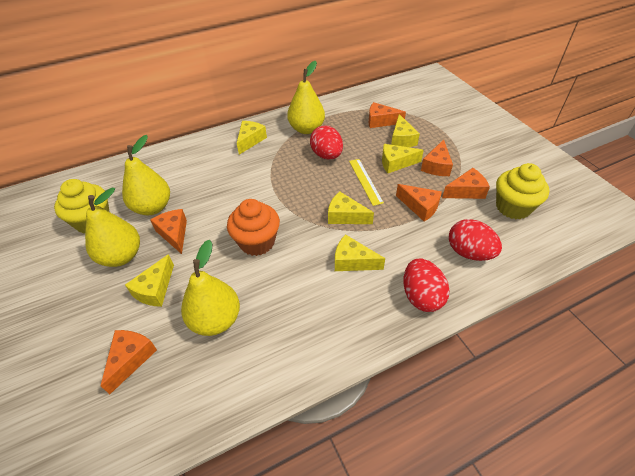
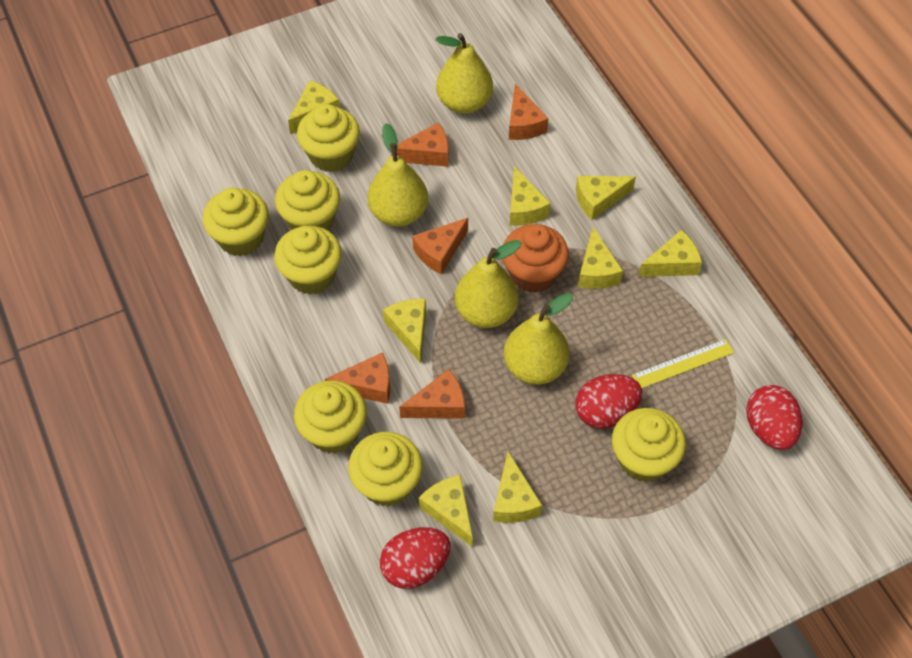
orange cheese: 6 -> 5
yellow cheese: 6 -> 8
yellow cupcake: 2 -> 7

